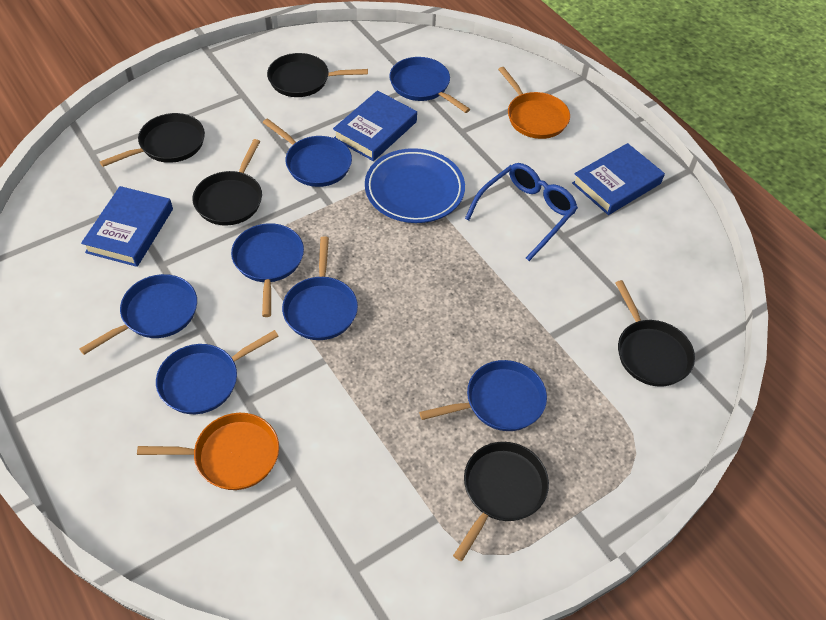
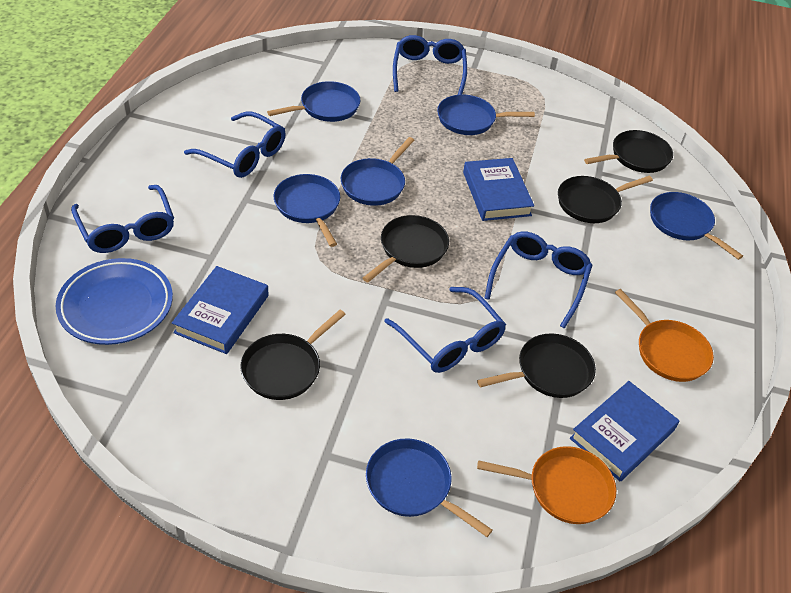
blue glasses: 1 -> 5
blue pan: 7 -> 6

